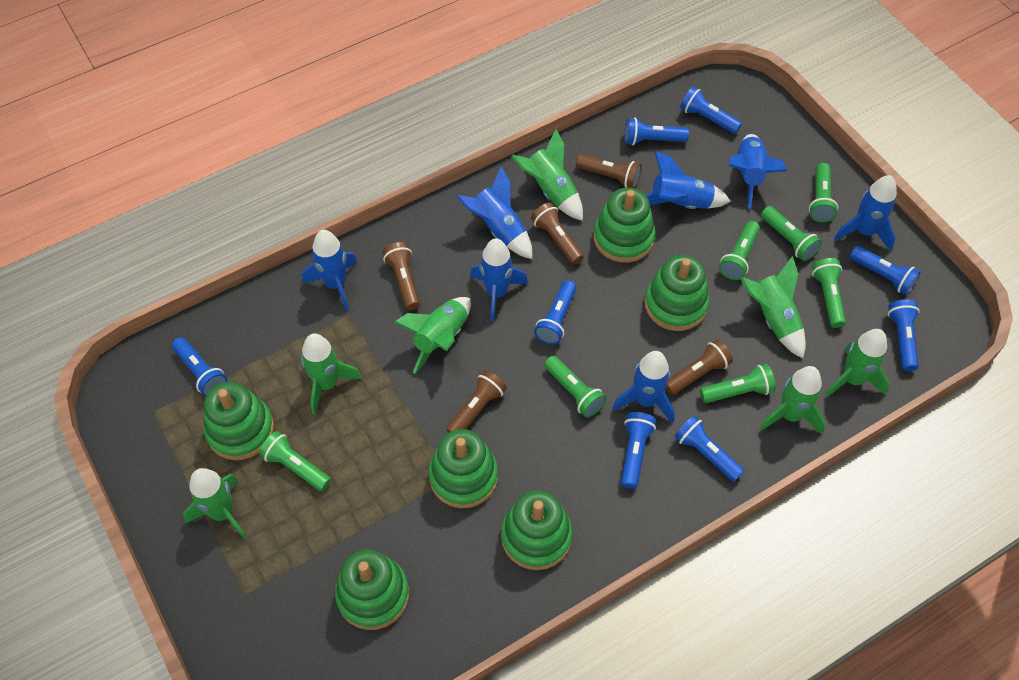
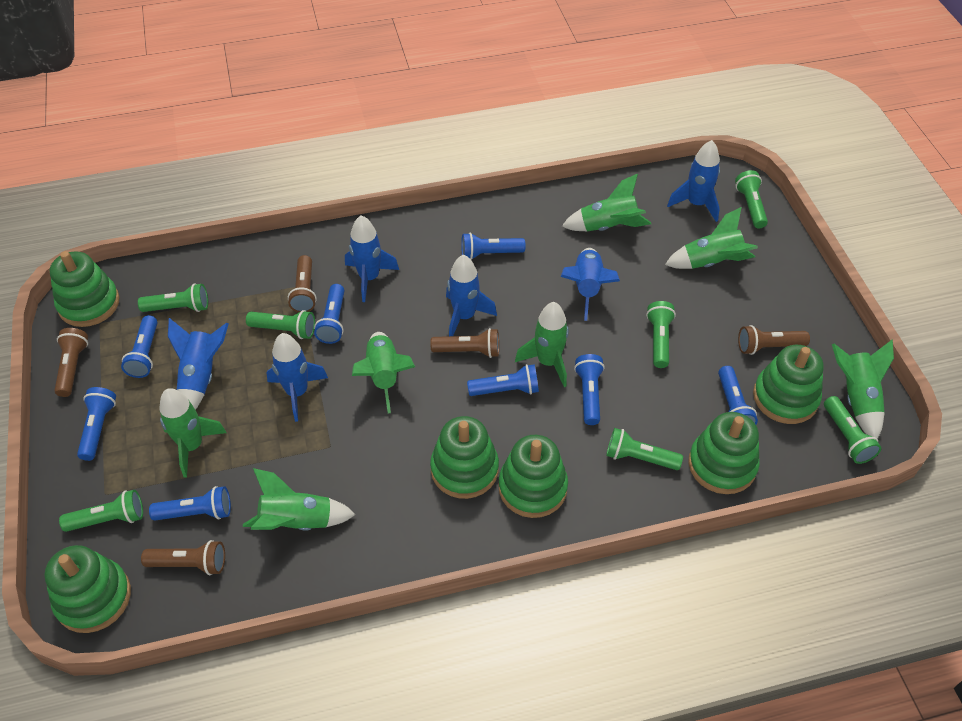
blue rocket: 7 -> 6

